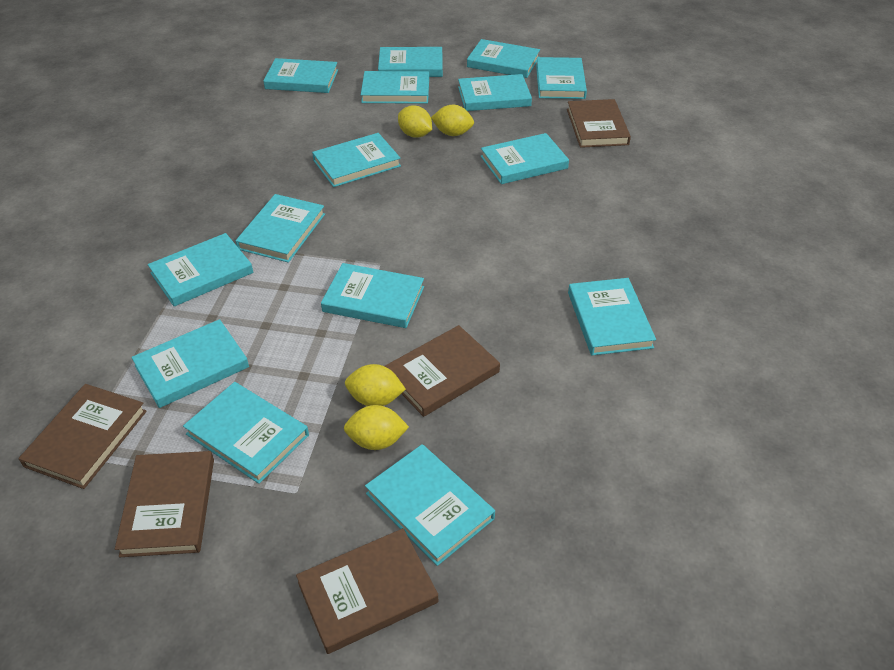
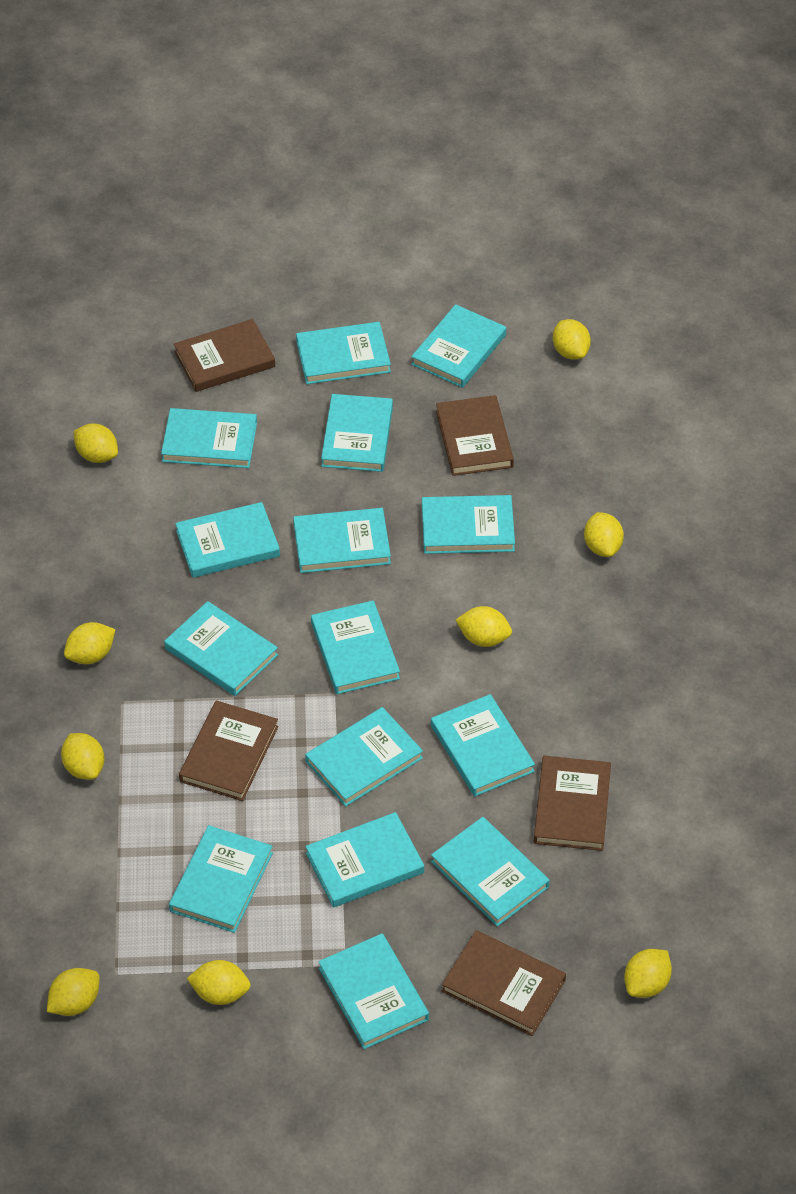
yellow lemon: 4 -> 9

